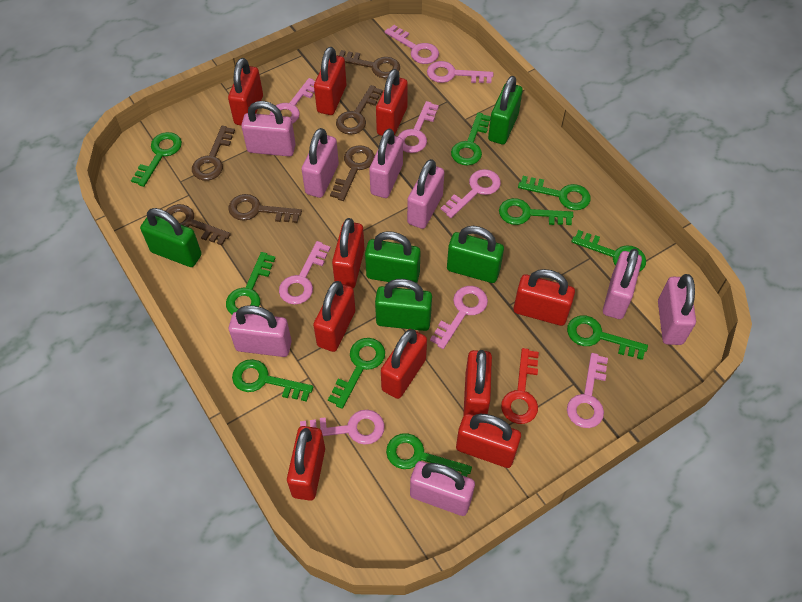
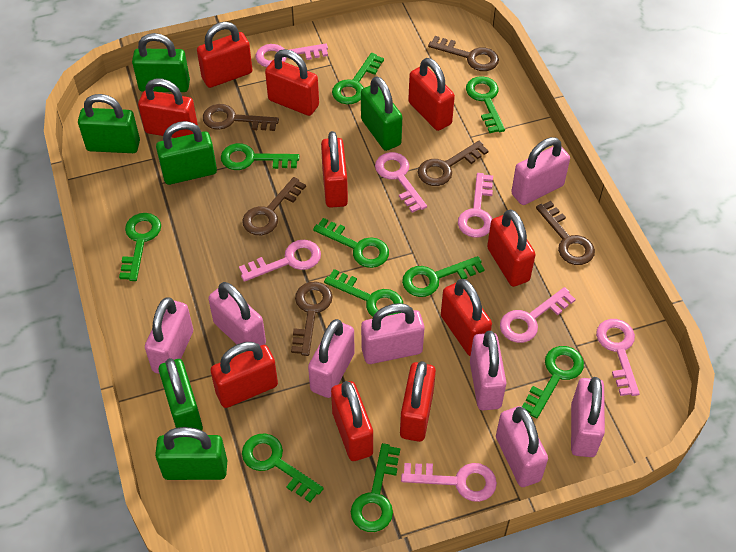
green padlock: 5 -> 6
pink key: 9 -> 7
red key: 1 -> 0

